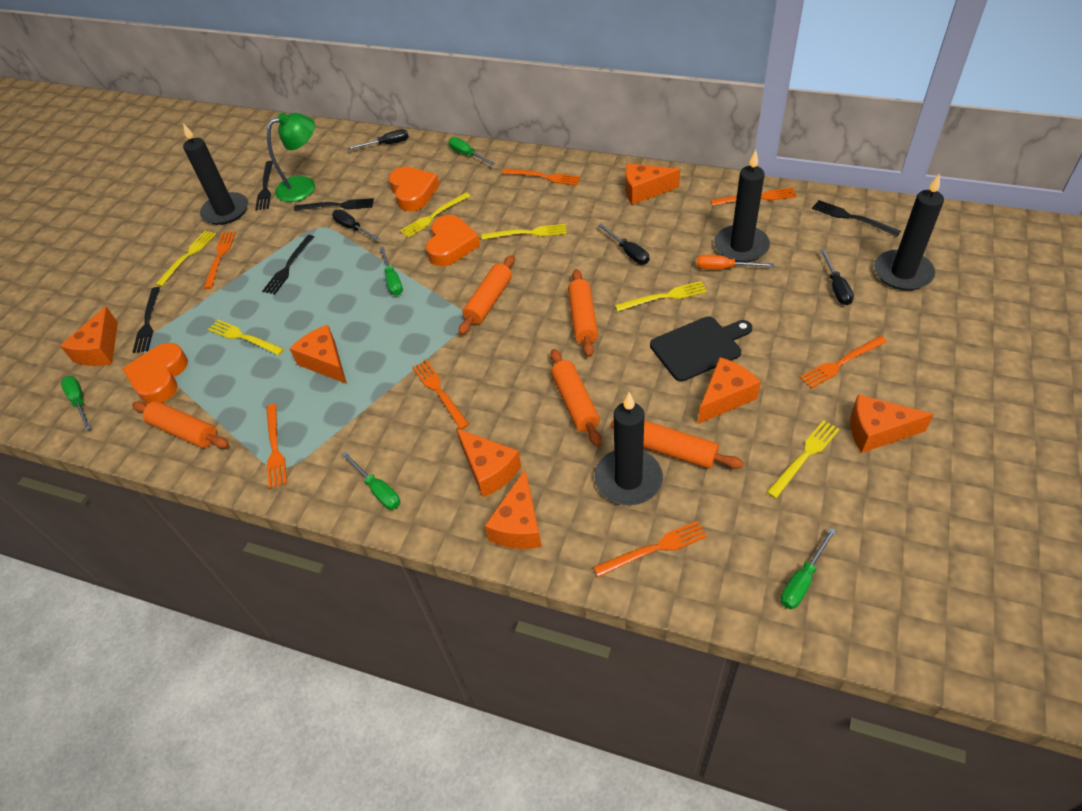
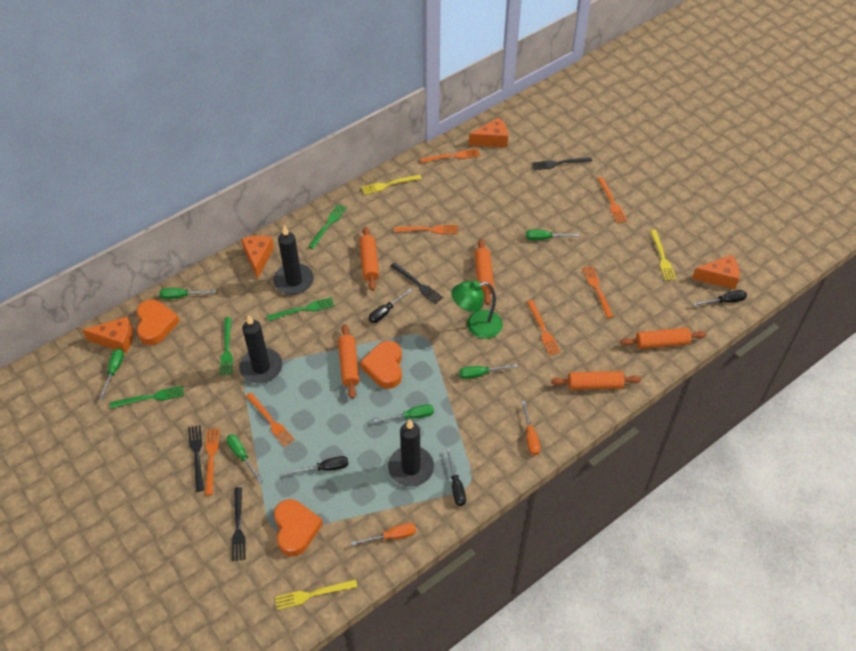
black candle: 4 -> 3
black cutting board: 1 -> 0
black fork: 5 -> 4
green fork: 0 -> 4
green screwdriver: 5 -> 6
orange cheese: 7 -> 4
orange screwdriver: 1 -> 2
yellow fork: 6 -> 3

